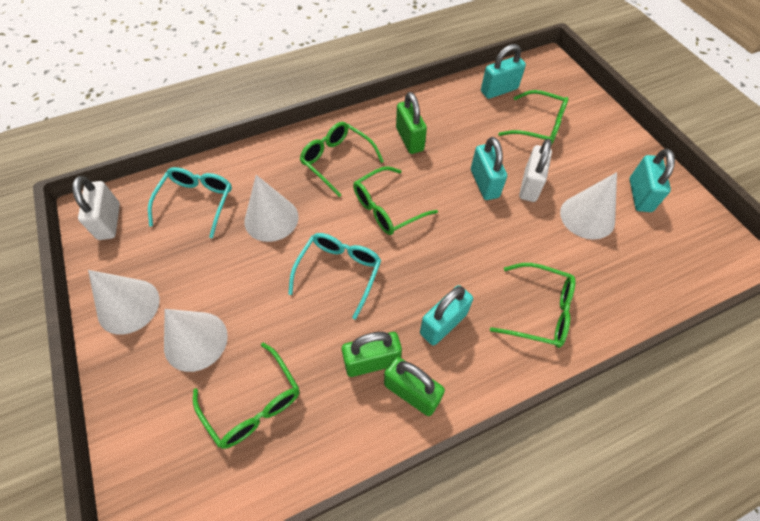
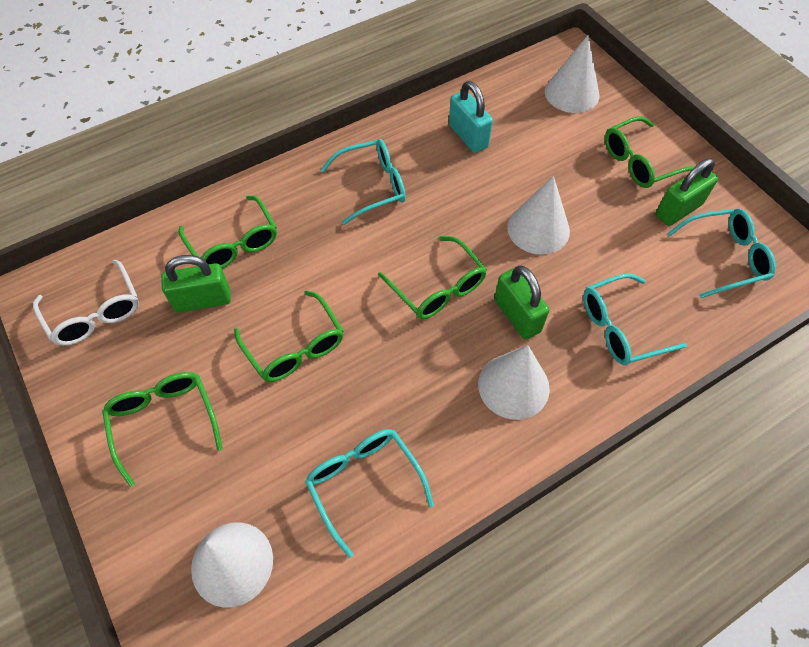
turquoise glasses: 2 -> 4
turquoise padlock: 4 -> 1
white glasses: 0 -> 1
white padlock: 2 -> 0

